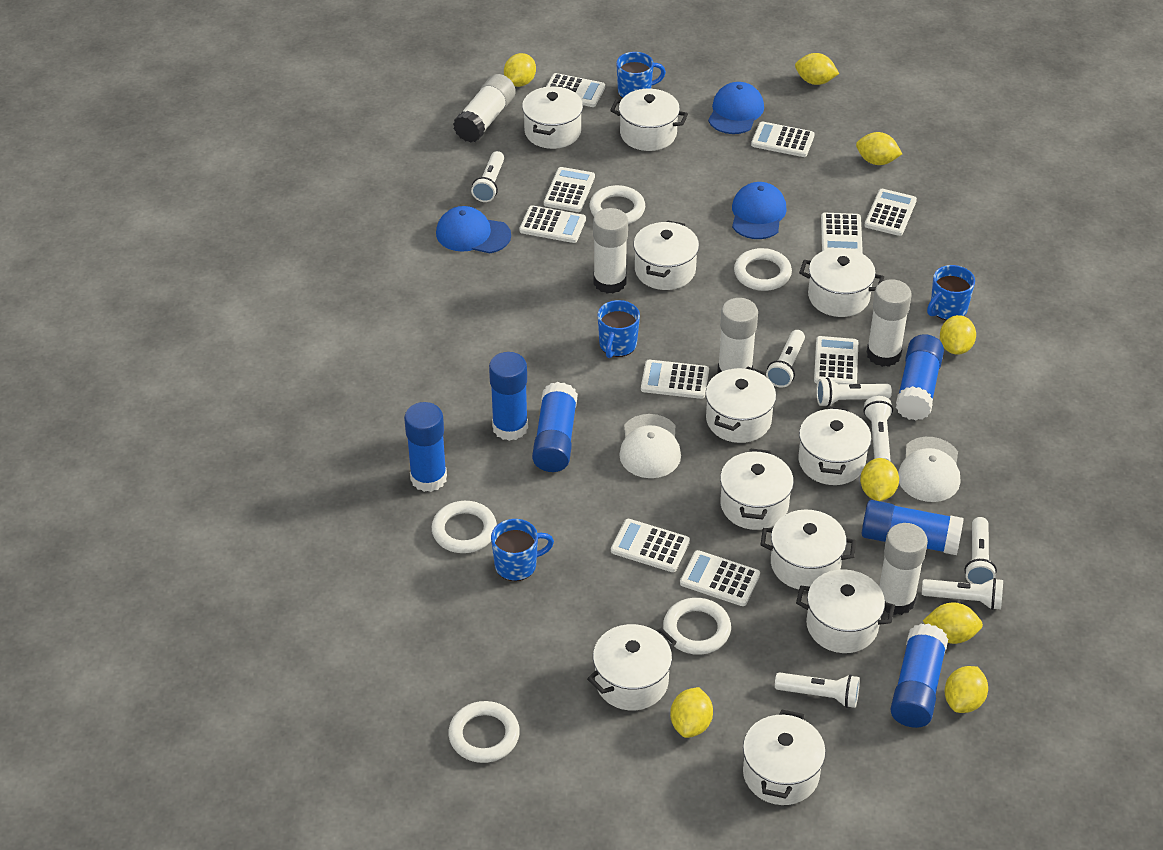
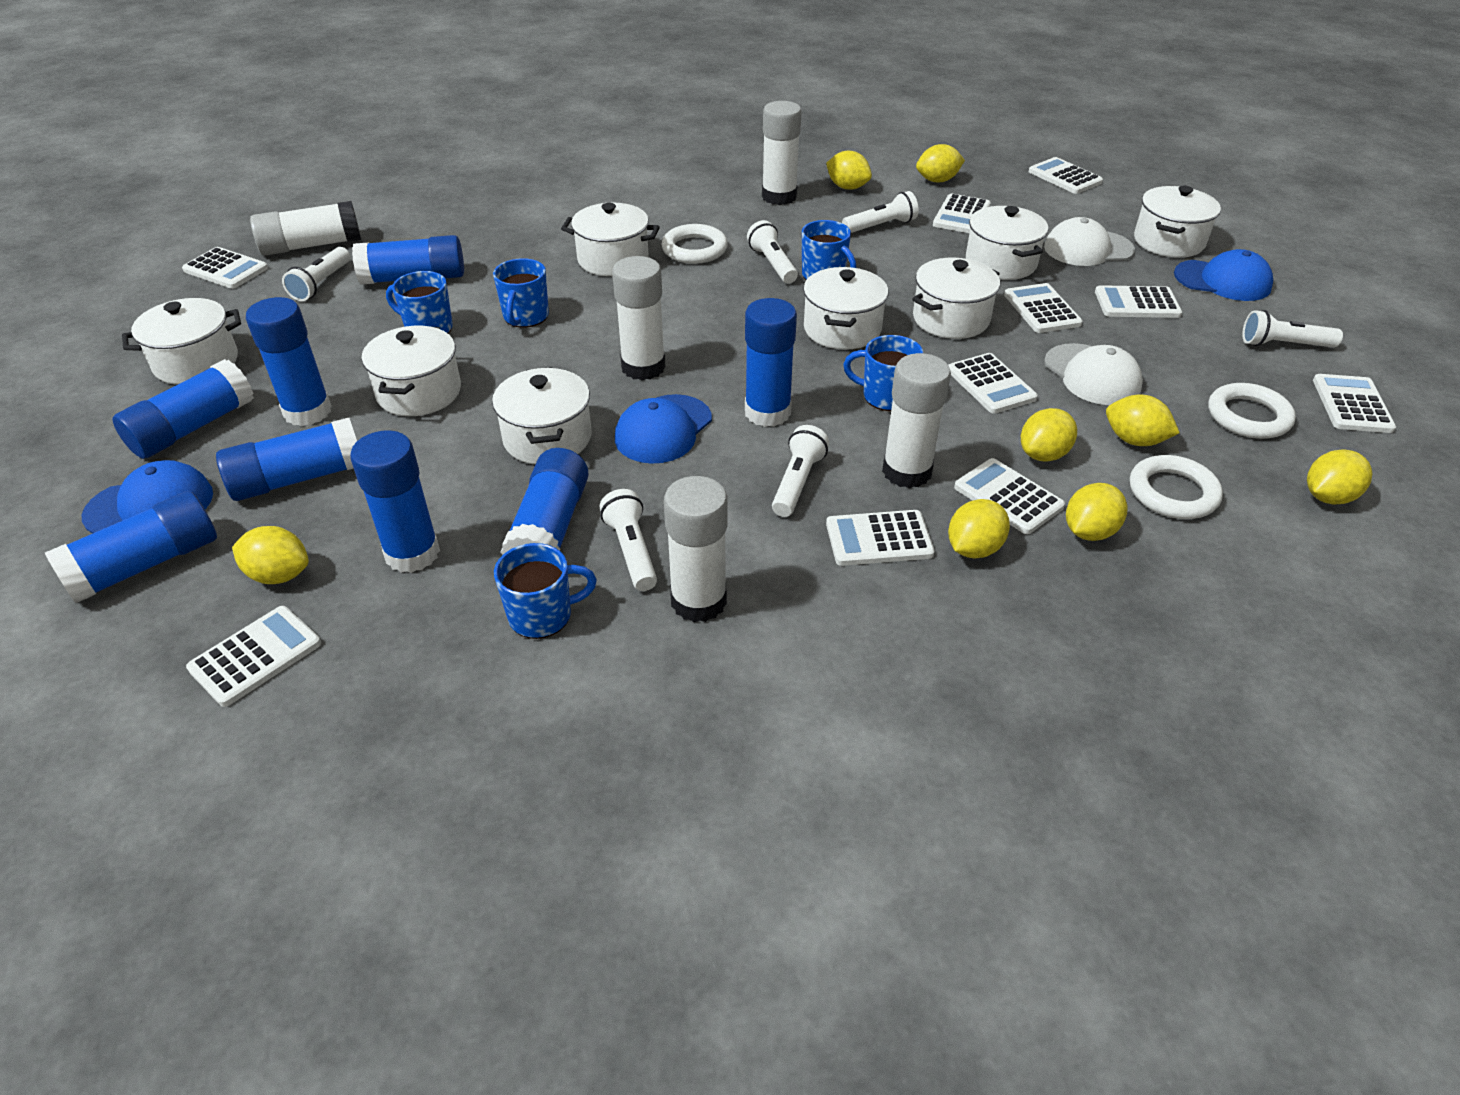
blue glue stick: 6 -> 8
blue mug: 4 -> 5
white flashlight: 7 -> 6
white pot: 11 -> 8
white ring: 5 -> 3

